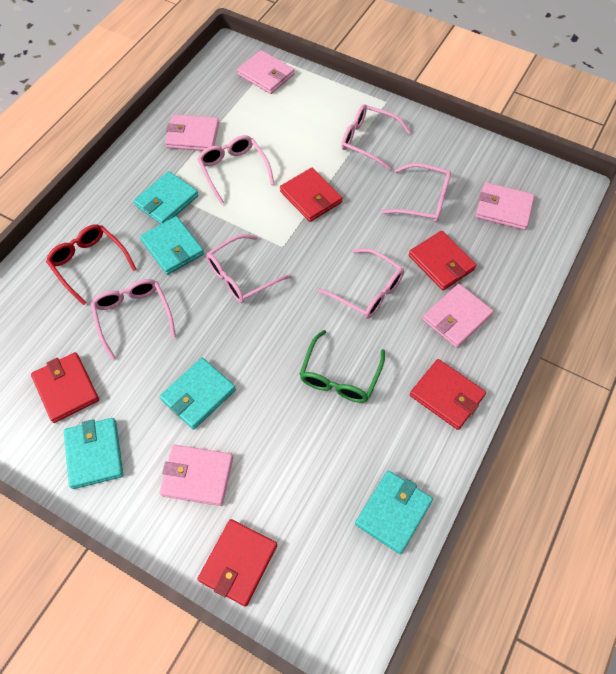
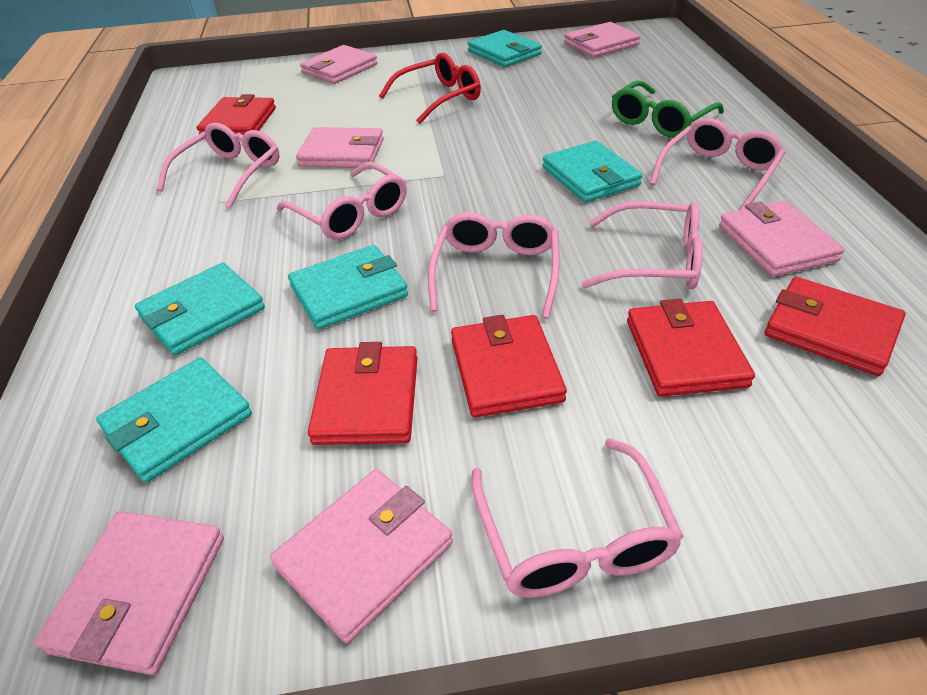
pink wallet: 5 -> 6

